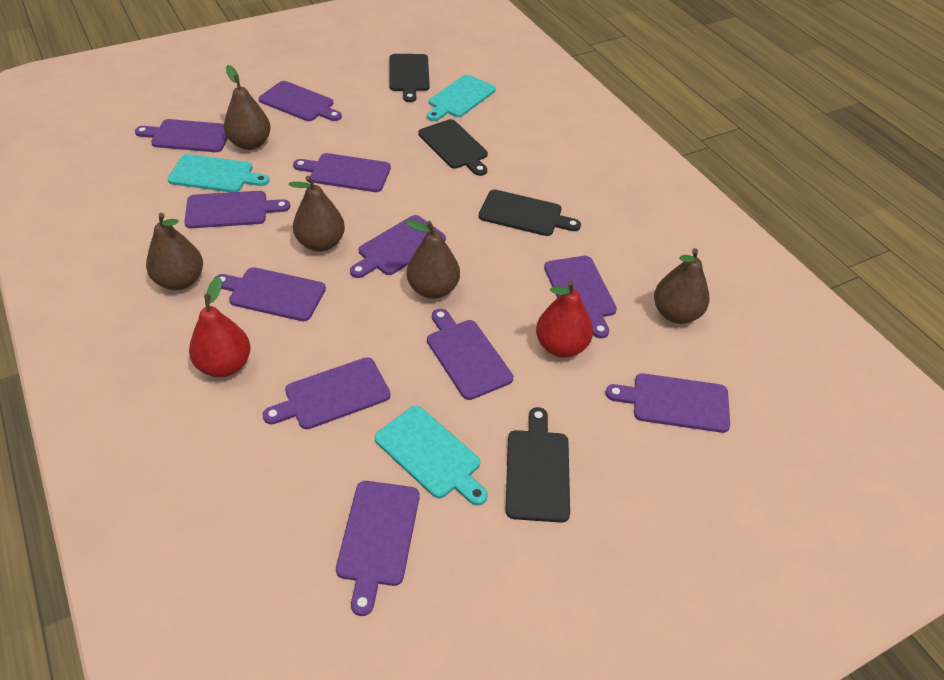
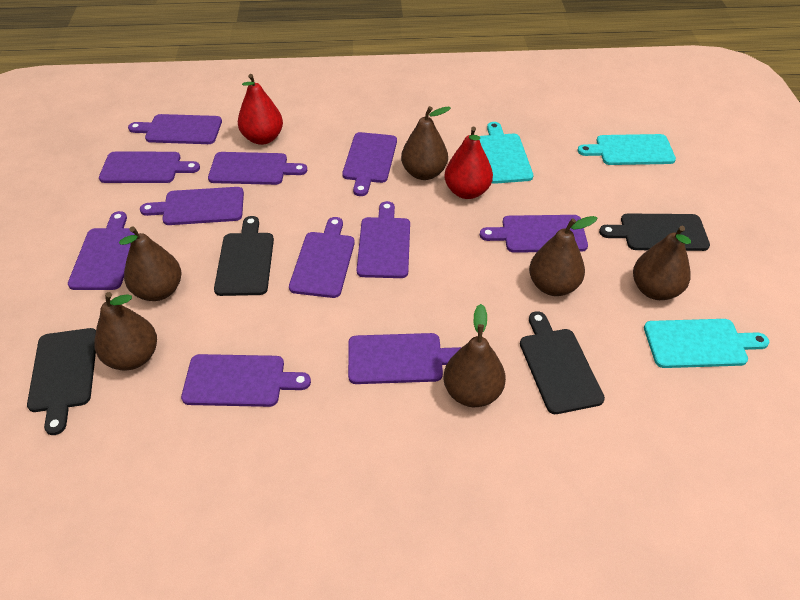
brown pear: 5 -> 6

